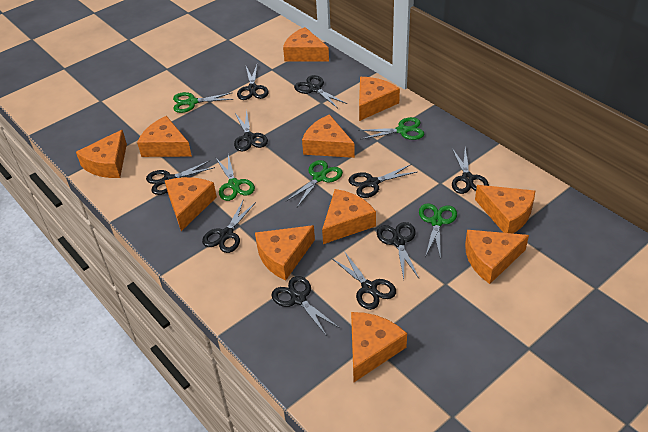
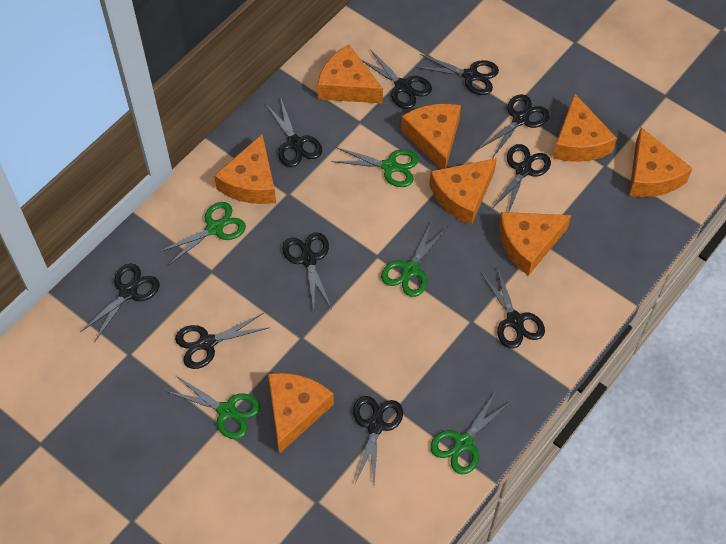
orange cheese: 11 -> 8

